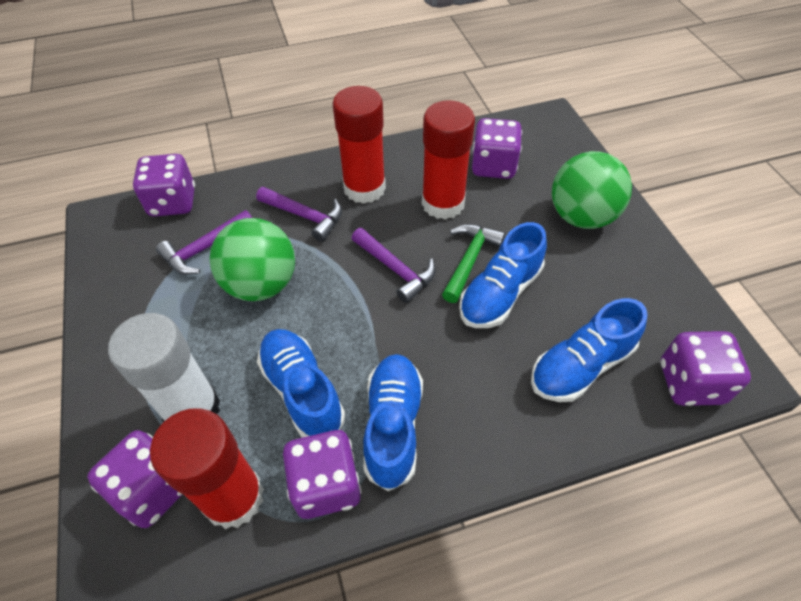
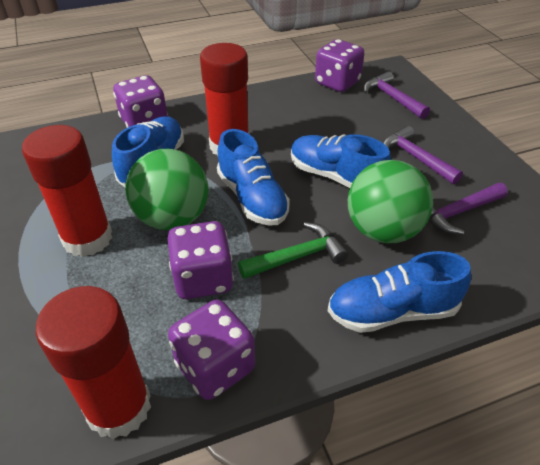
purple dice: 5 -> 4
white glue stick: 1 -> 0

